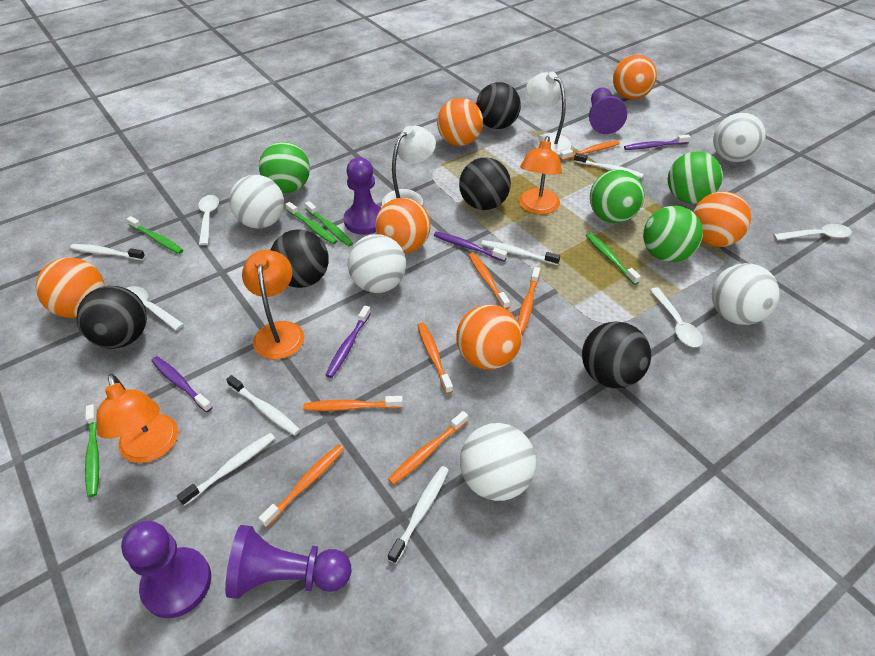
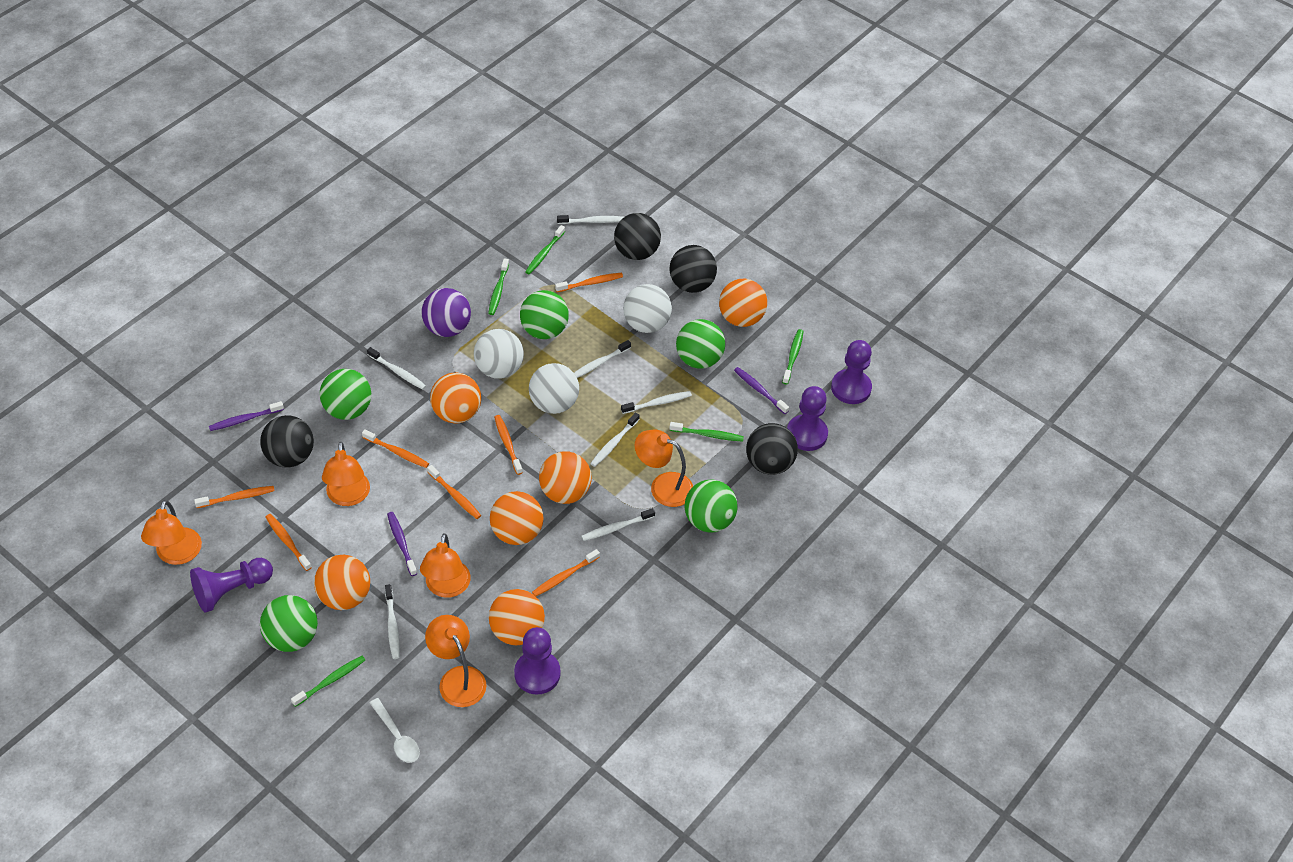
black ball: 5 -> 4
green ball: 4 -> 5
orange lamp: 3 -> 5
purple ball: 0 -> 1
purple toothbrush: 4 -> 3
white ball: 5 -> 3
white lamp: 2 -> 0
white spoon: 4 -> 1
white toothbrush: 6 -> 7

